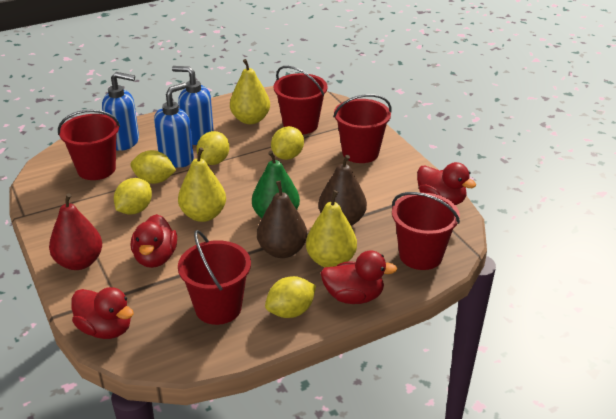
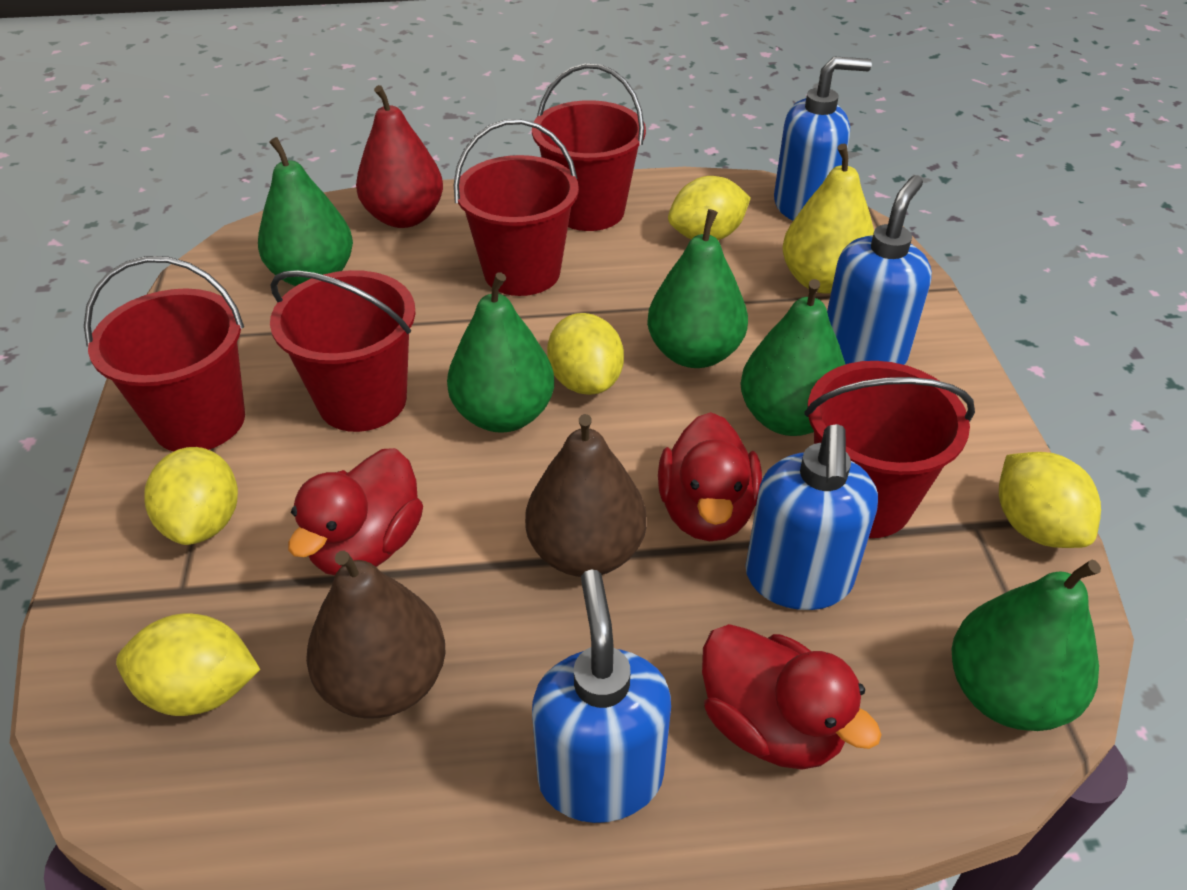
blue soap dispenser: 3 -> 4
green pear: 1 -> 5
red duck: 4 -> 3
yellow pear: 3 -> 1

